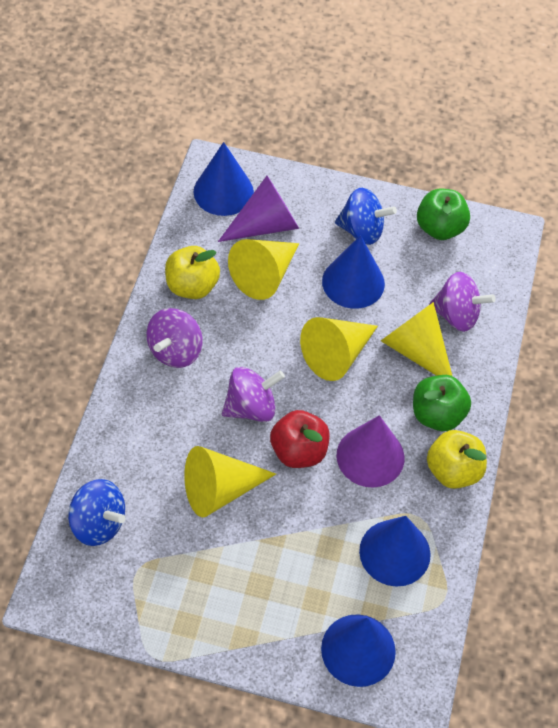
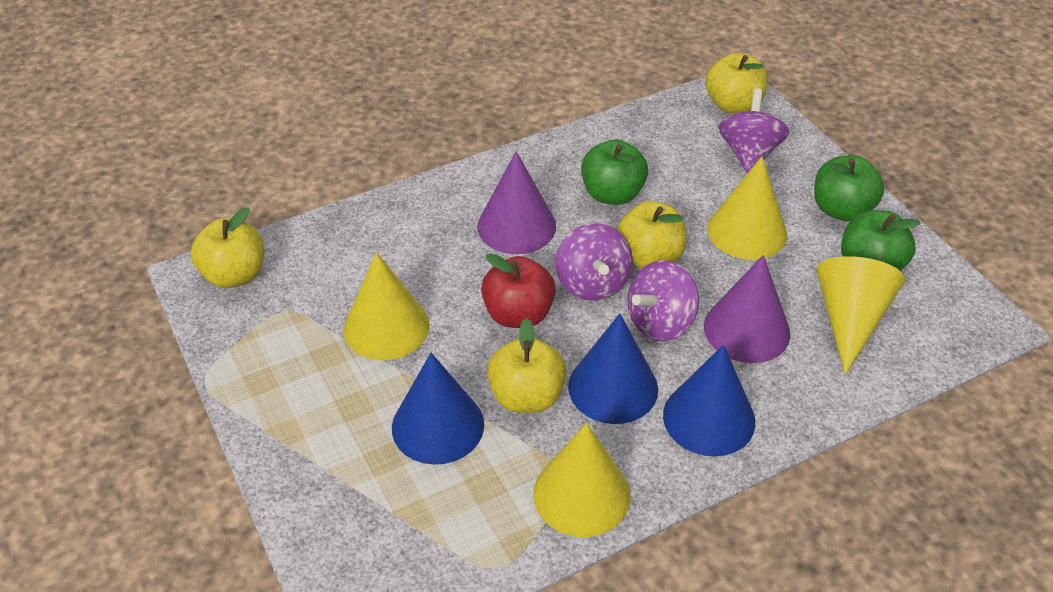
blue cone: 4 -> 3
blue spinning top: 2 -> 0
green apple: 2 -> 3
yellow apple: 2 -> 4

